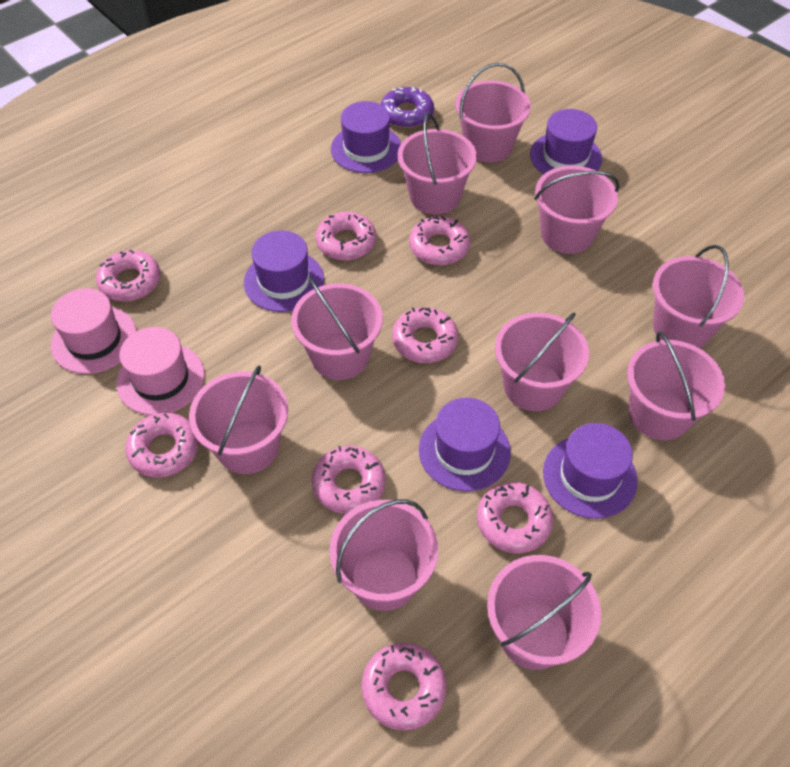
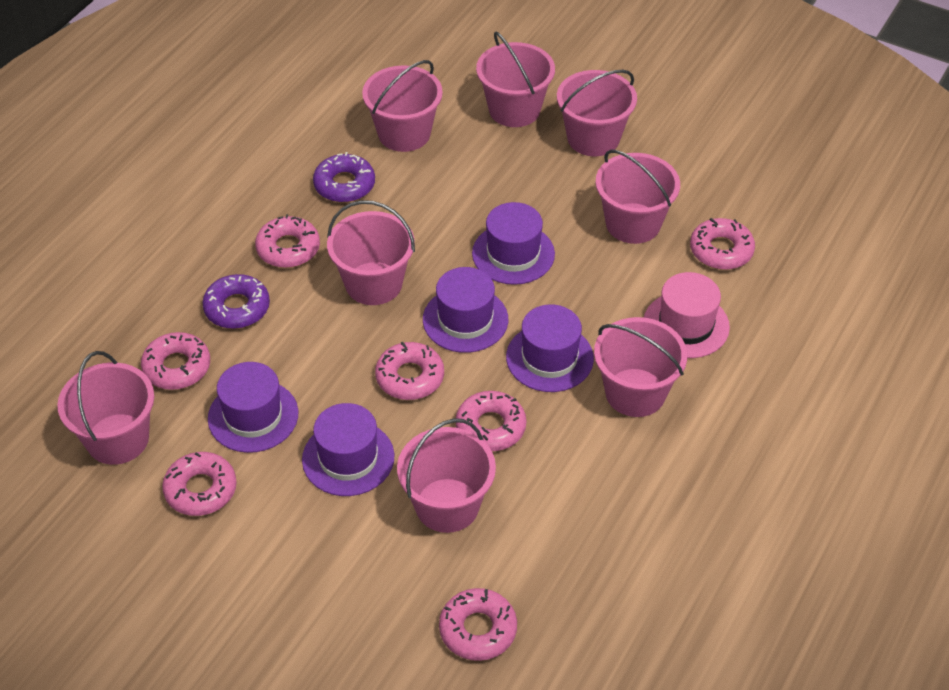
pink bucket: 10 -> 8
pink donut: 8 -> 7
pink hat: 2 -> 1
purple donut: 1 -> 2

